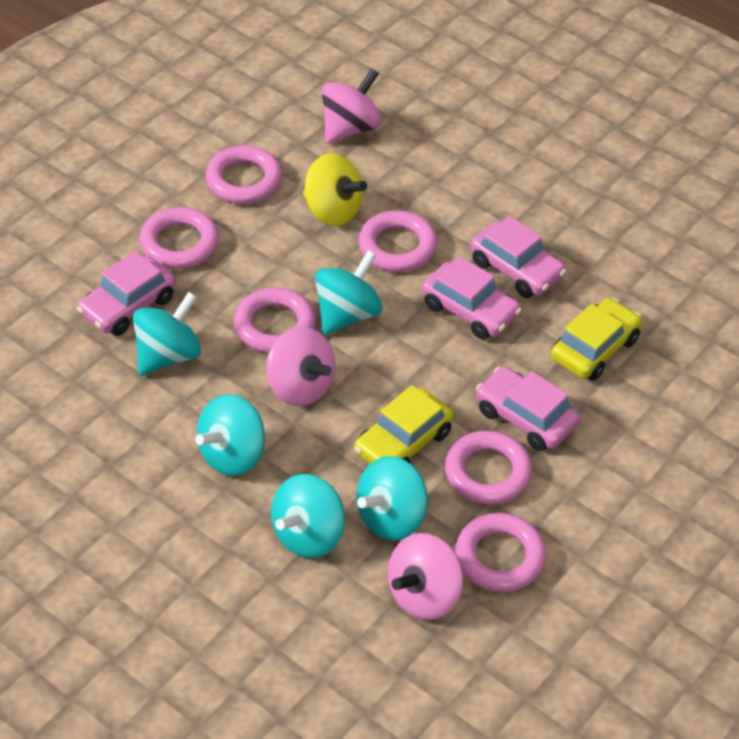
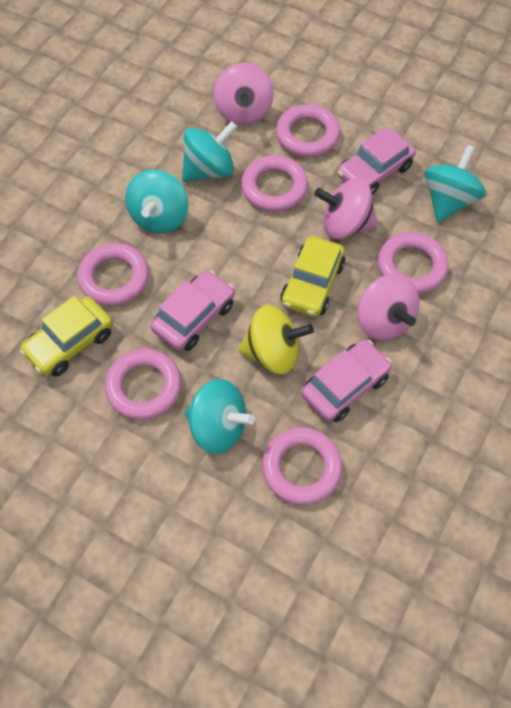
pink car: 4 -> 3
turquoise spinning top: 5 -> 4

